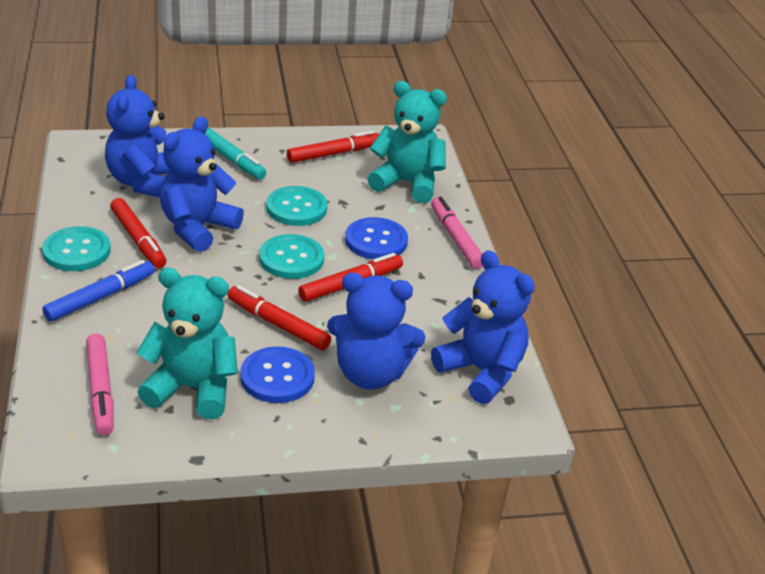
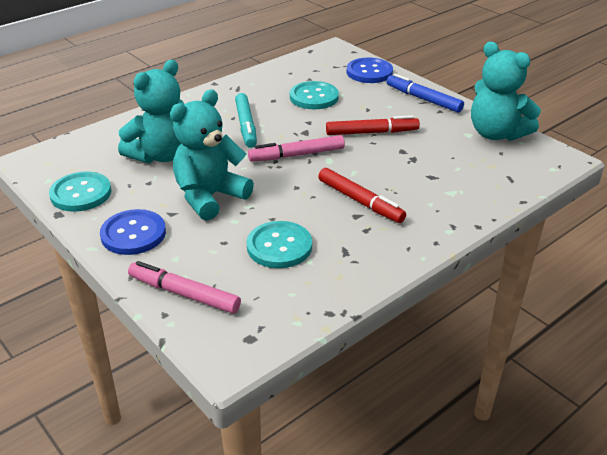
blue teddy bear: 4 -> 0
red marker: 4 -> 2
turquoise teddy bear: 2 -> 3

